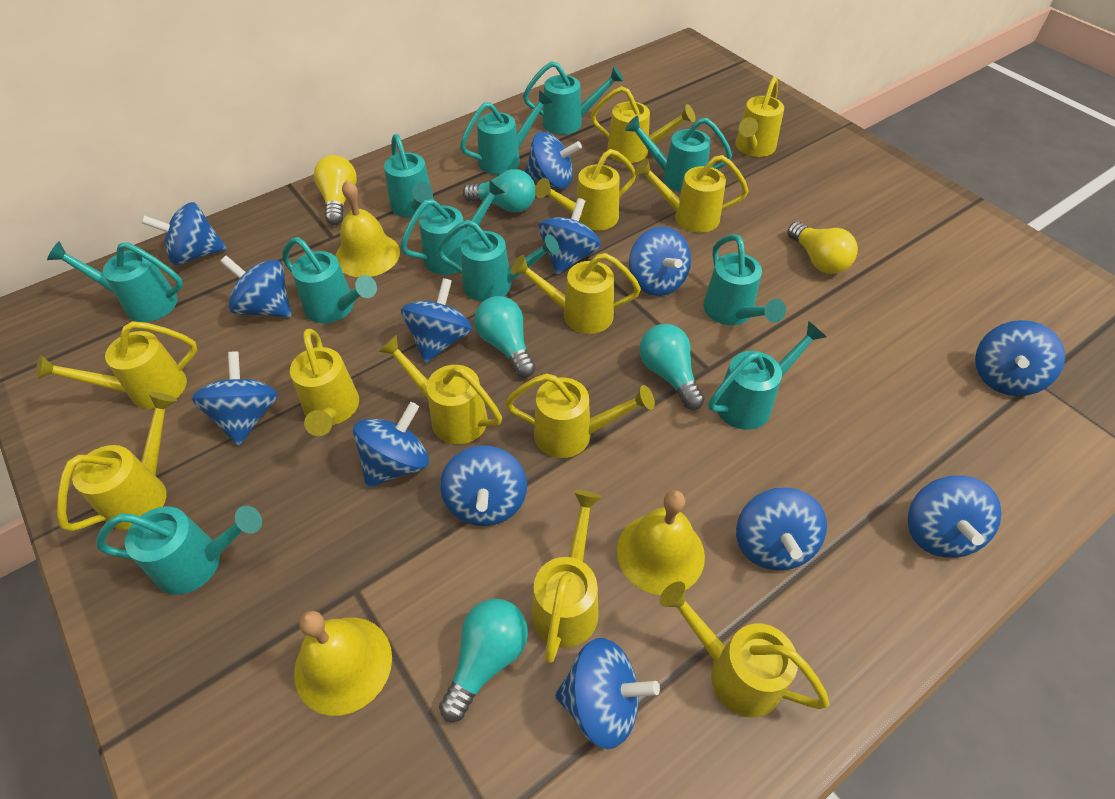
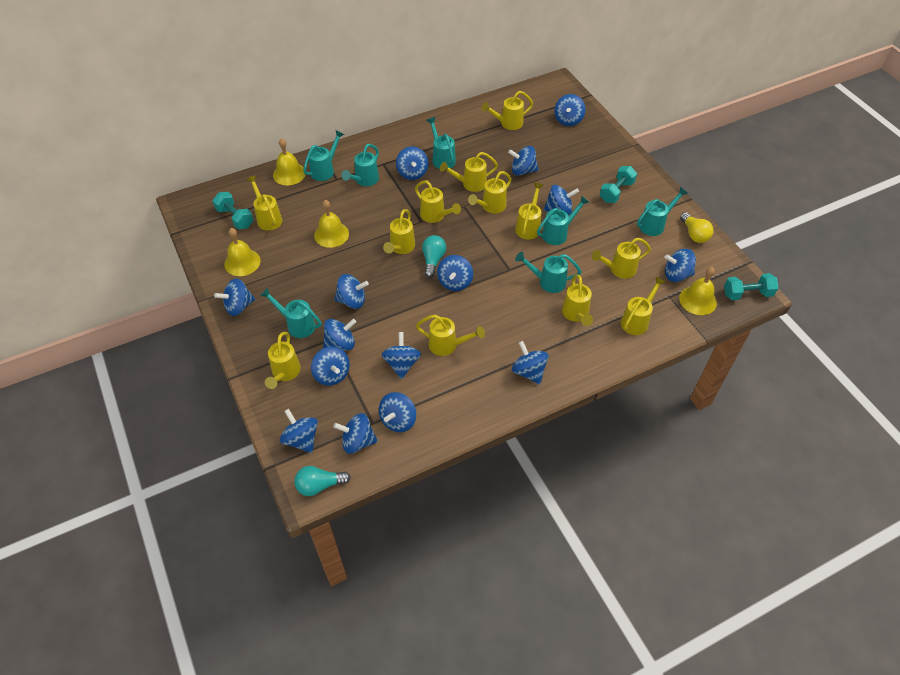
blue spinning top: 13 -> 15
turquoise dumbbell: 0 -> 3
turquoise light bulb: 4 -> 2
turquoise watering can: 11 -> 7
yellow bell: 3 -> 4
yellow light bulb: 2 -> 1

